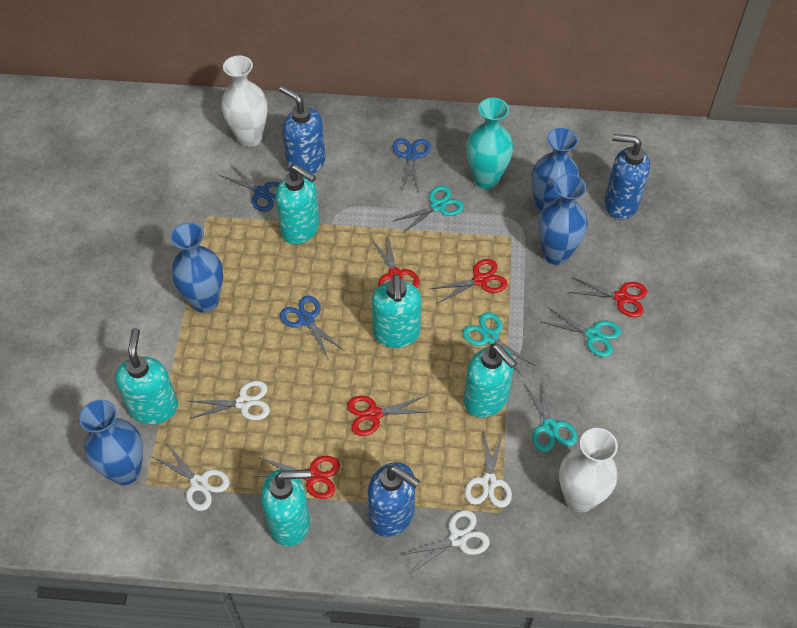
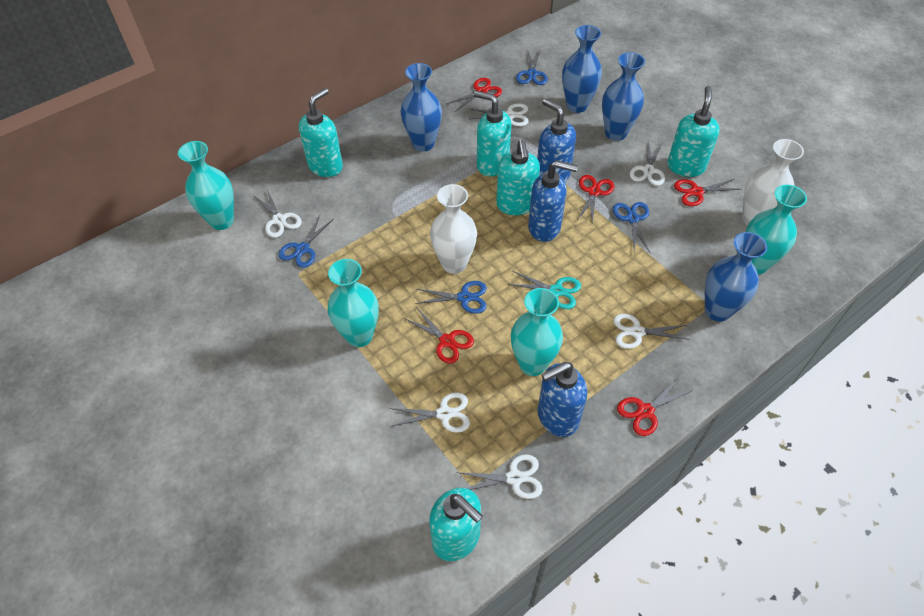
blue scissors: 3 -> 4
turquoise scissors: 4 -> 1
turquoise vase: 1 -> 4
white scissors: 4 -> 6

